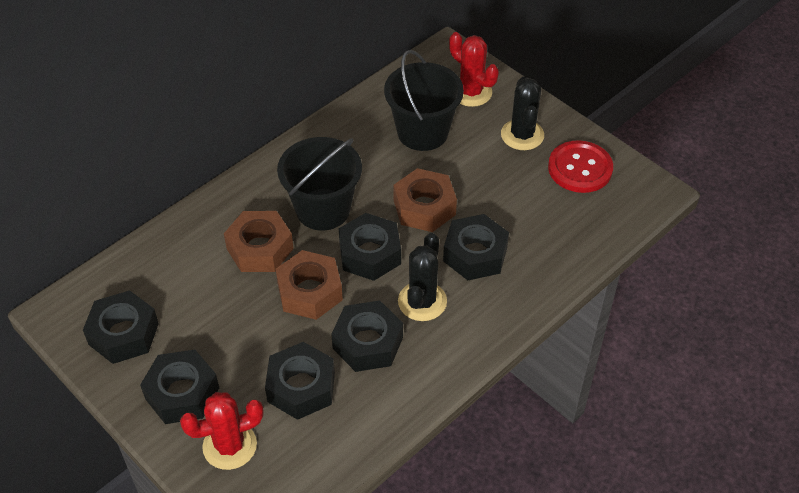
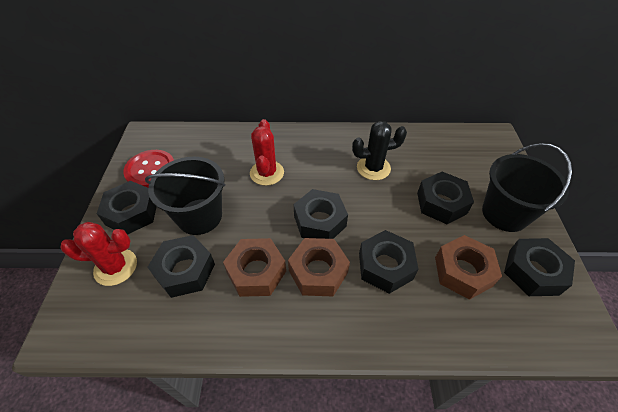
black cactus: 2 -> 1

